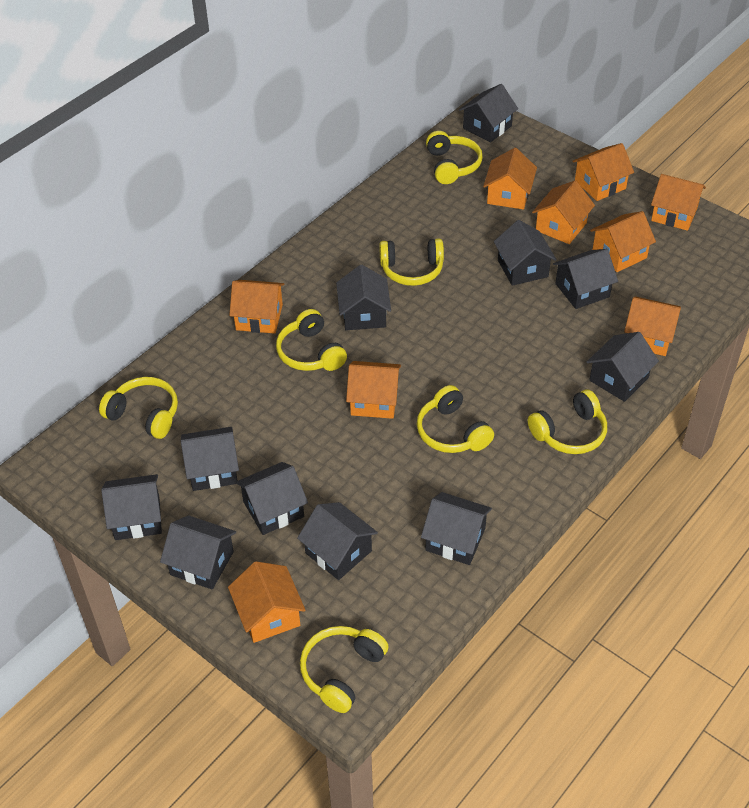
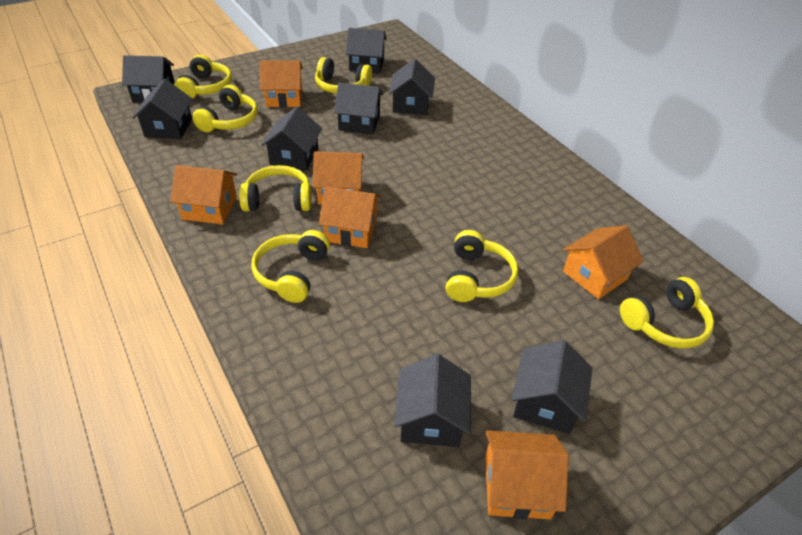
black house: 11 -> 8
orange house: 9 -> 6

